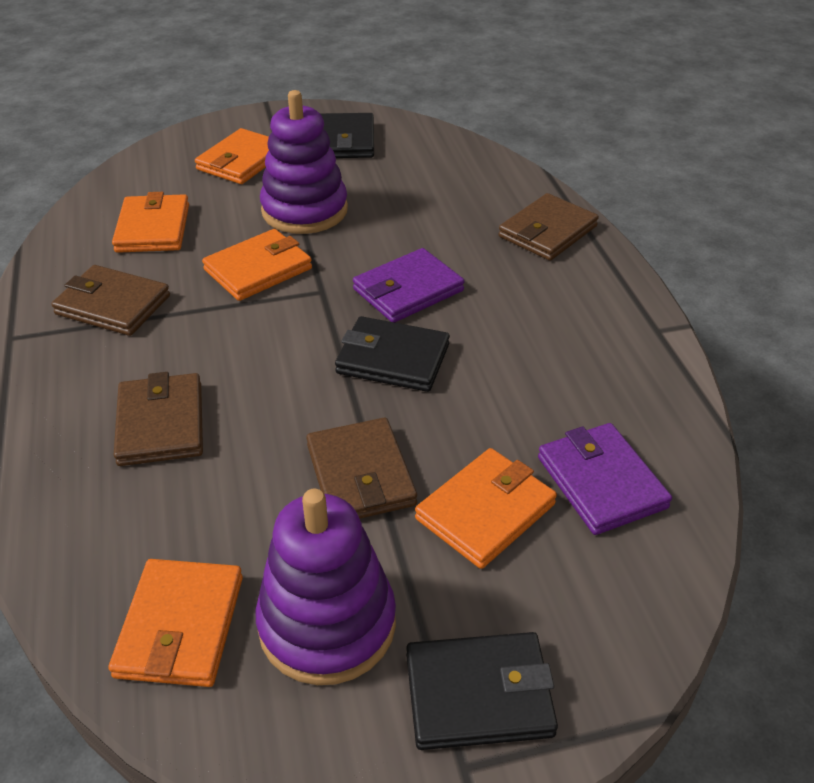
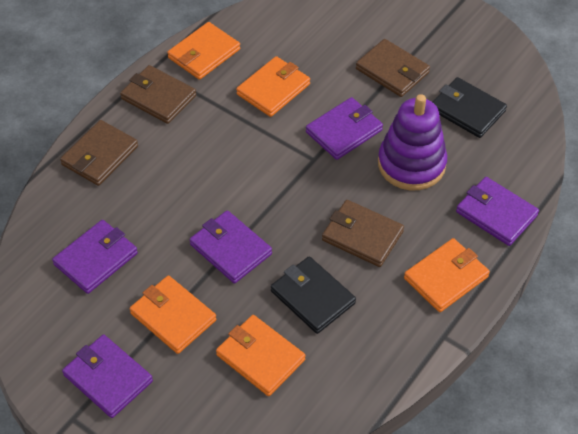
black wallet: 3 -> 2
purple stacking toy: 2 -> 1
purple wallet: 2 -> 5

